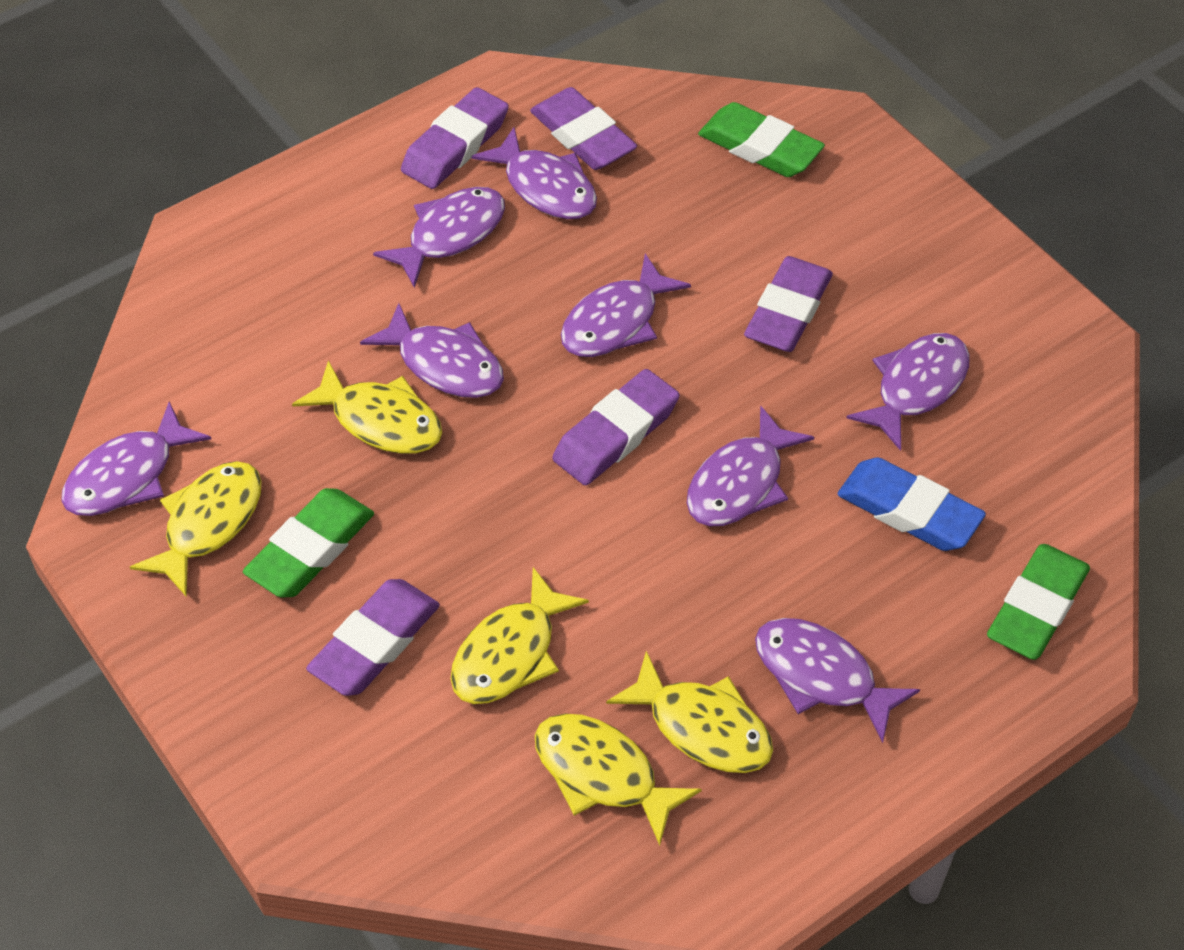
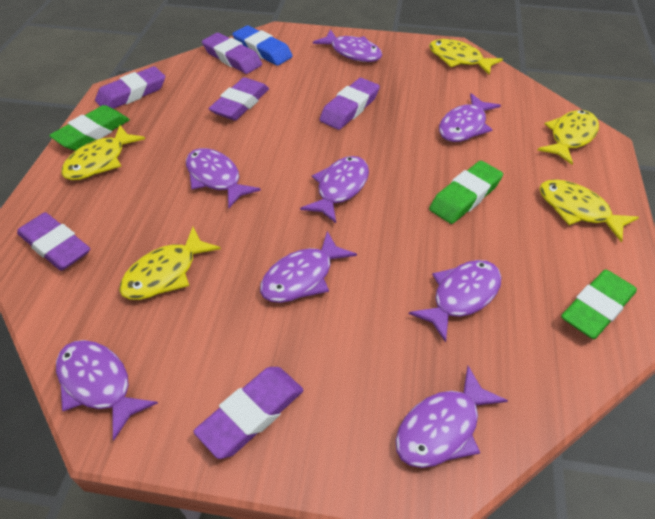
purple eraser: 5 -> 6

